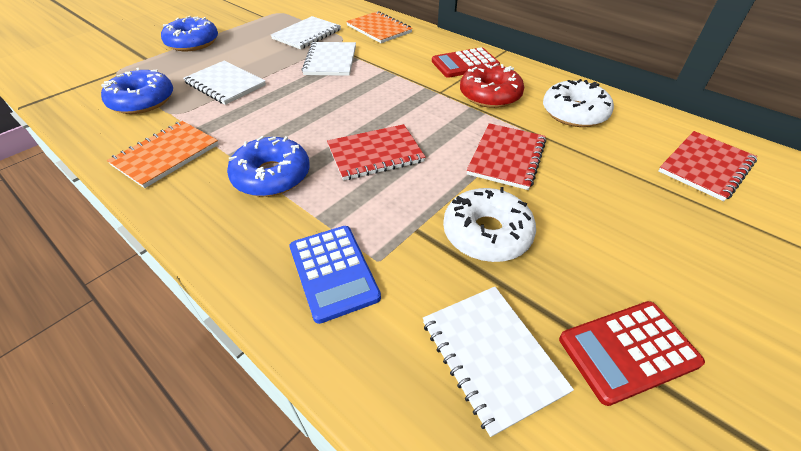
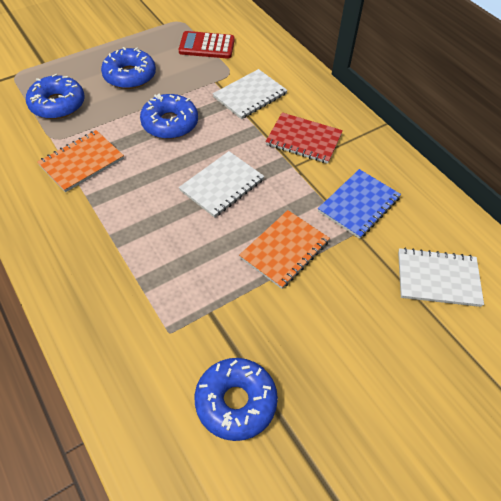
blue calculator: 1 -> 0
blue donut: 3 -> 4
blue notebook: 0 -> 1
red calculator: 2 -> 1
red donut: 1 -> 0
red notebook: 3 -> 1
white donut: 2 -> 0
white notebook: 4 -> 3

